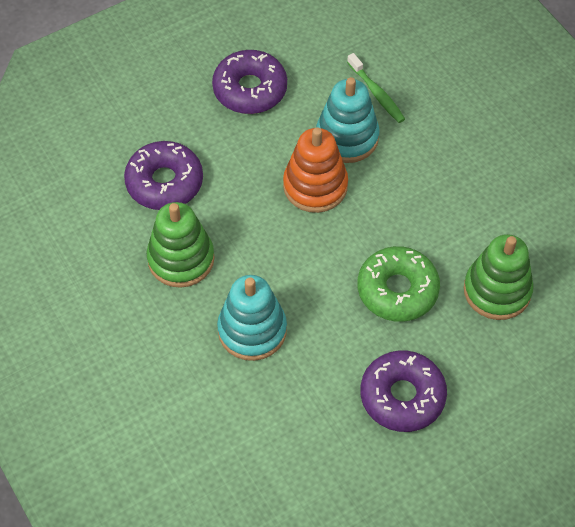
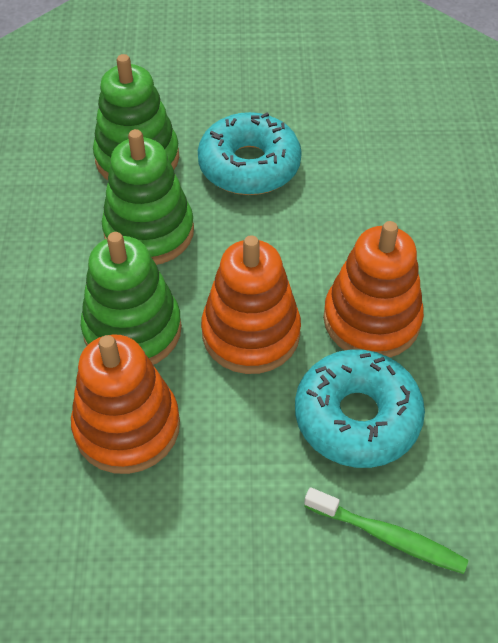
green donut: 1 -> 0
green stacking toy: 2 -> 3
orange stacking toy: 1 -> 3
purple donut: 3 -> 0
turquoise donut: 0 -> 2
turquoise stacking toy: 2 -> 0

